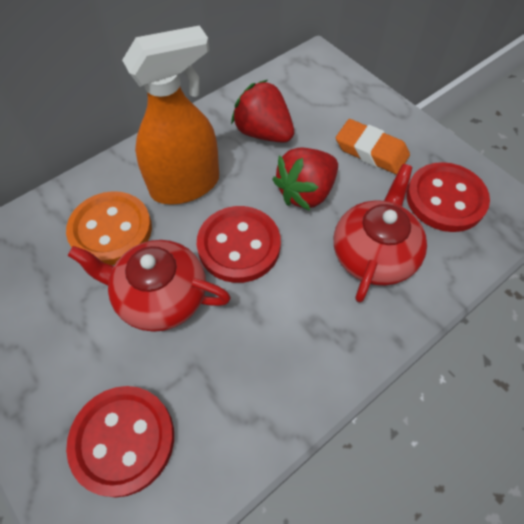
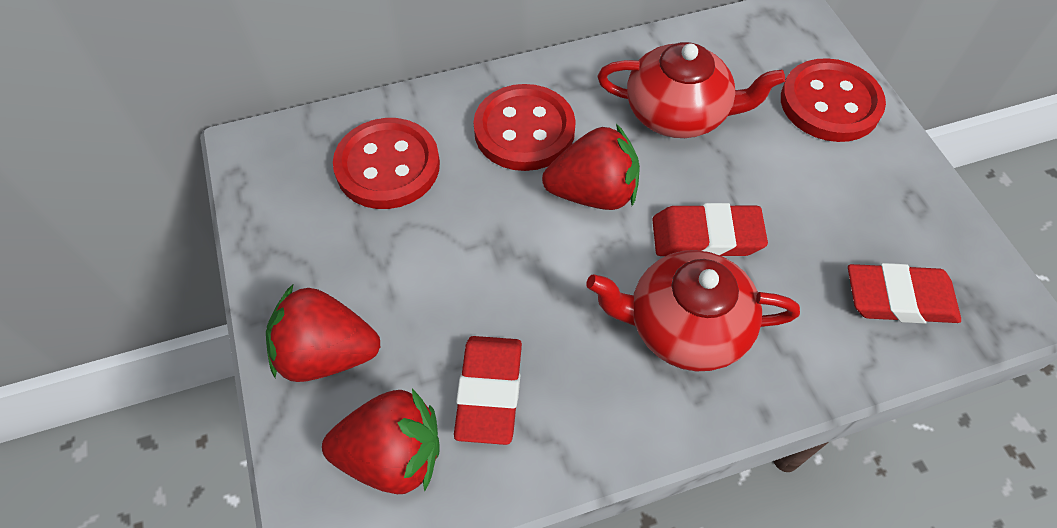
orange button: 1 -> 0
orange eraser: 1 -> 0
orange spray bottle: 1 -> 0
red eraser: 0 -> 3
red strawberry: 2 -> 3

